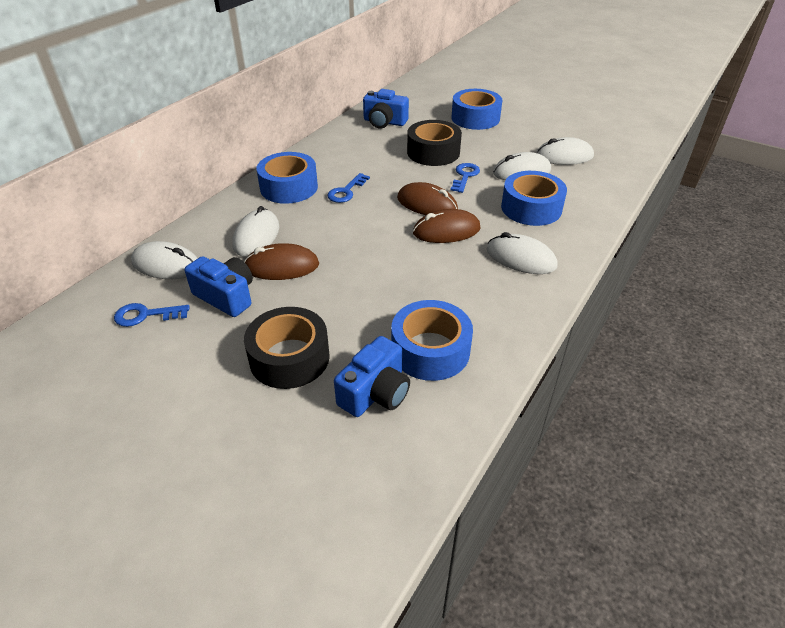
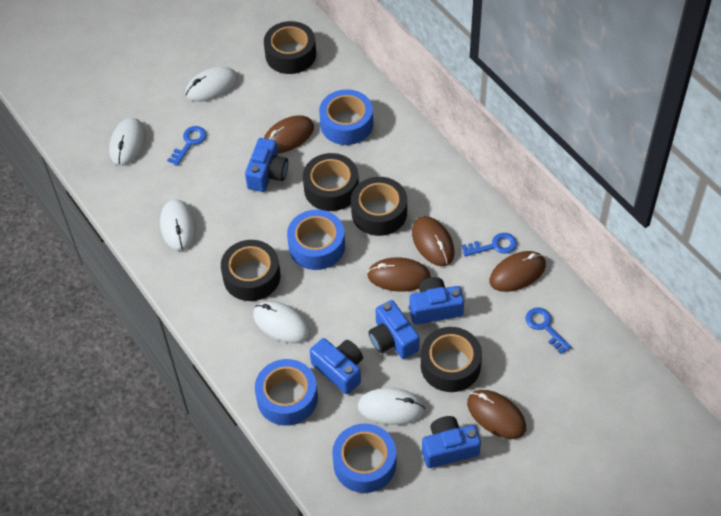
black tape: 2 -> 5
blue camera: 3 -> 5
brown mouse: 3 -> 5

